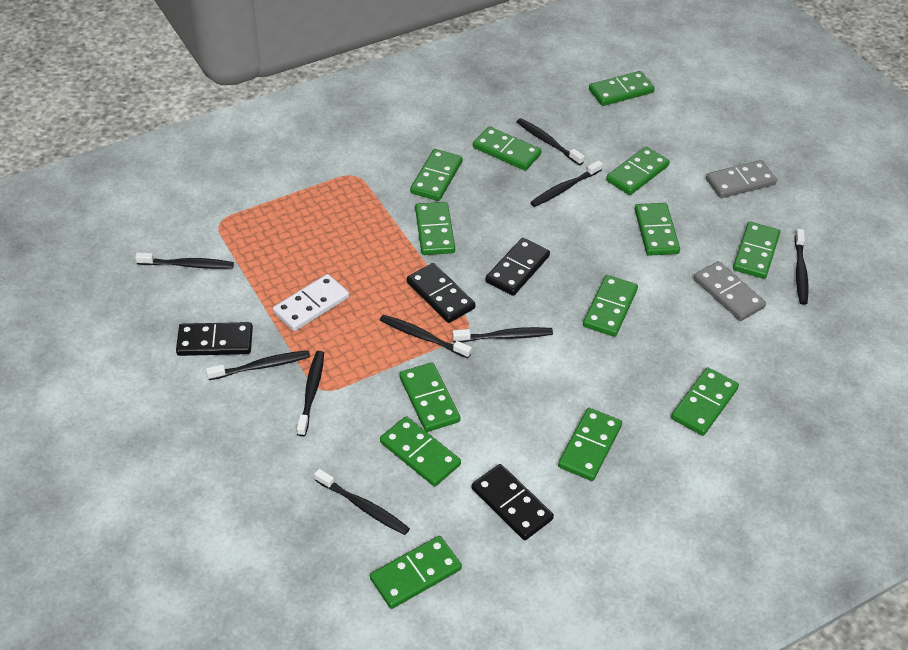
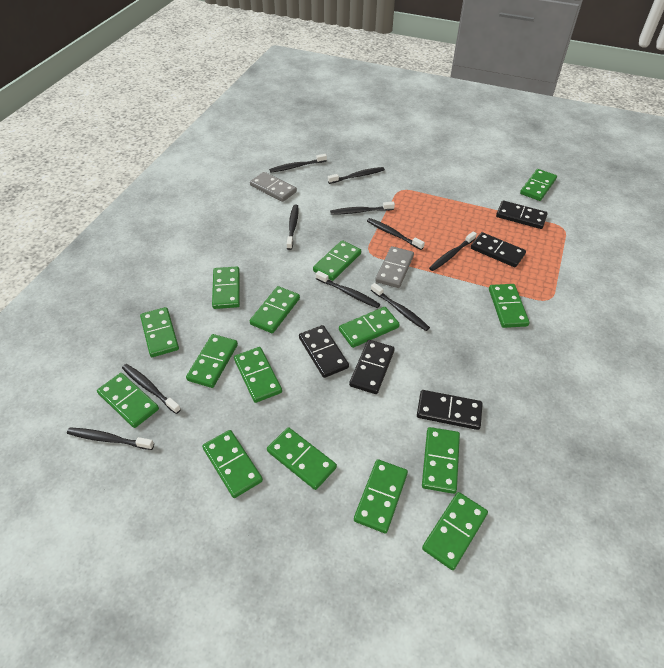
black domino: 4 -> 5
black toothbrush: 9 -> 10
green domino: 13 -> 15
white domino: 1 -> 0

